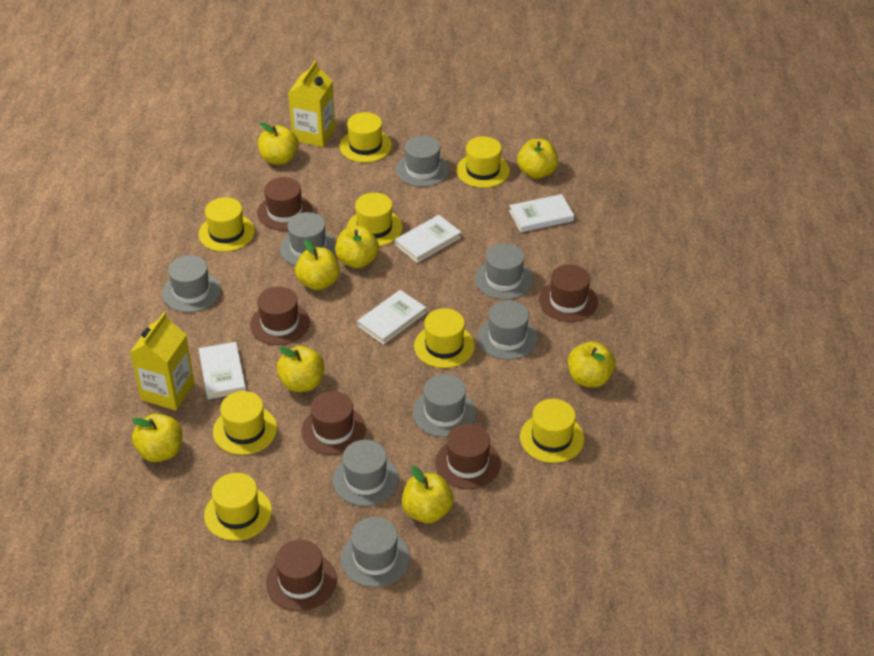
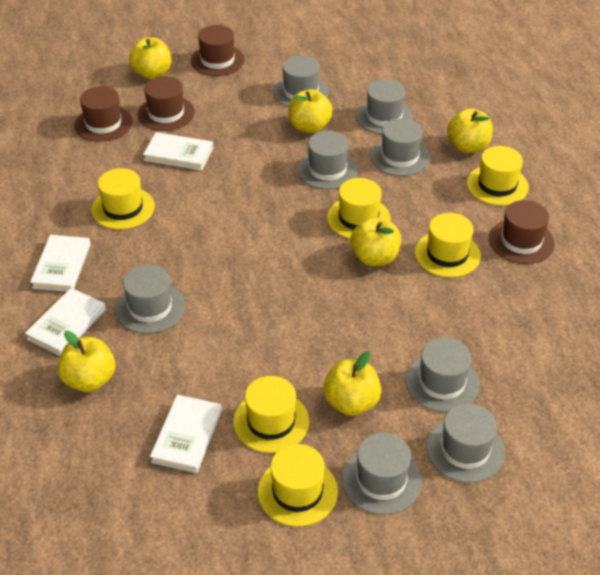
brown hat: 6 -> 4
yellow apple: 8 -> 6
yellow carton: 2 -> 0
yellow hat: 8 -> 6

